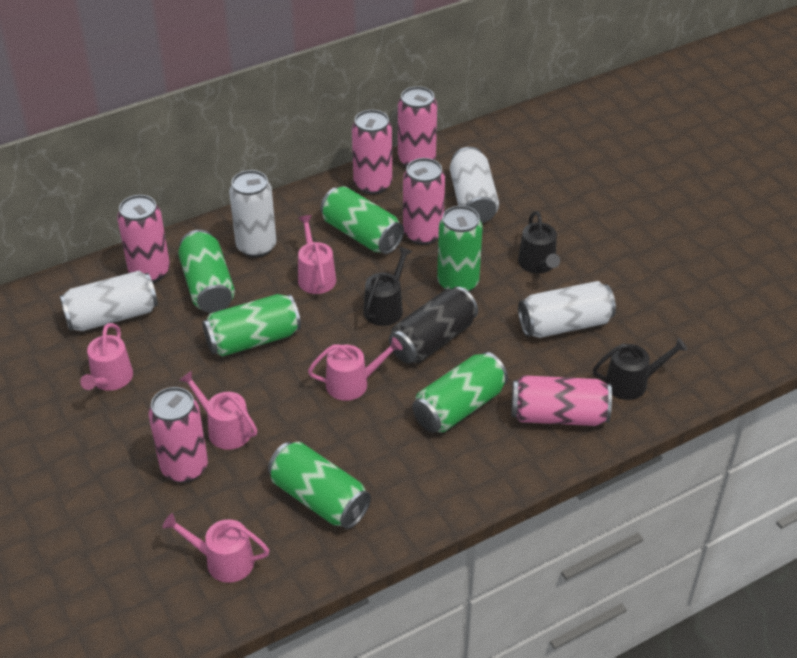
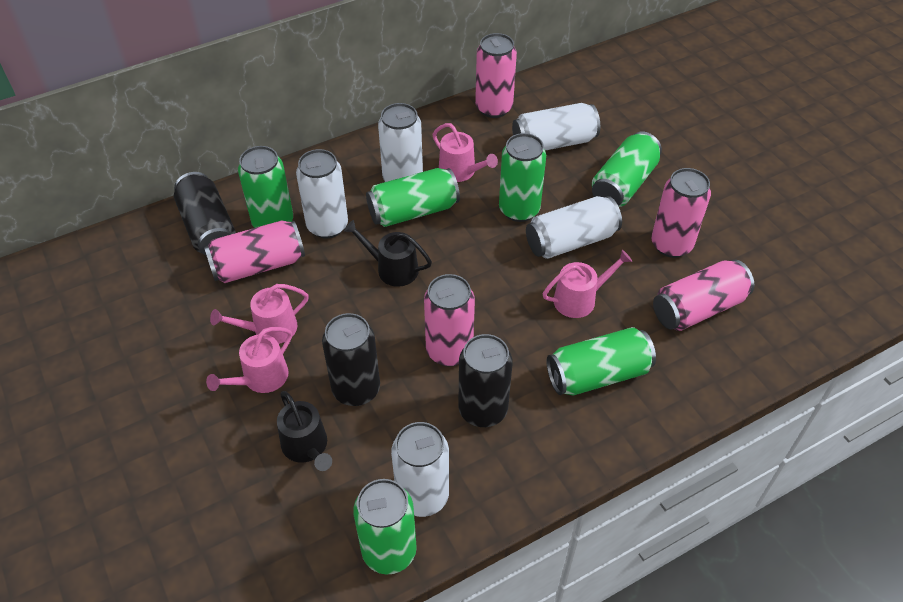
black can: 1 -> 3
black watering can: 3 -> 2
pink can: 6 -> 5
pink watering can: 5 -> 4
white can: 4 -> 5

